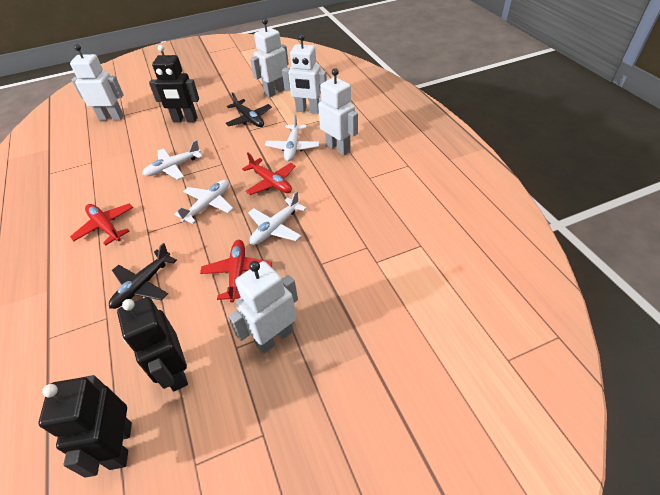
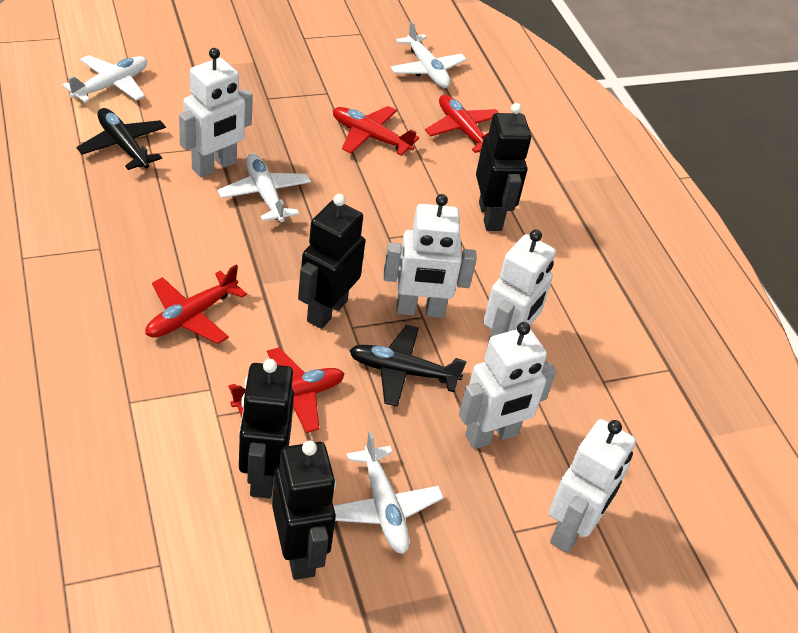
black robot: 3 -> 4
red plane: 3 -> 4

